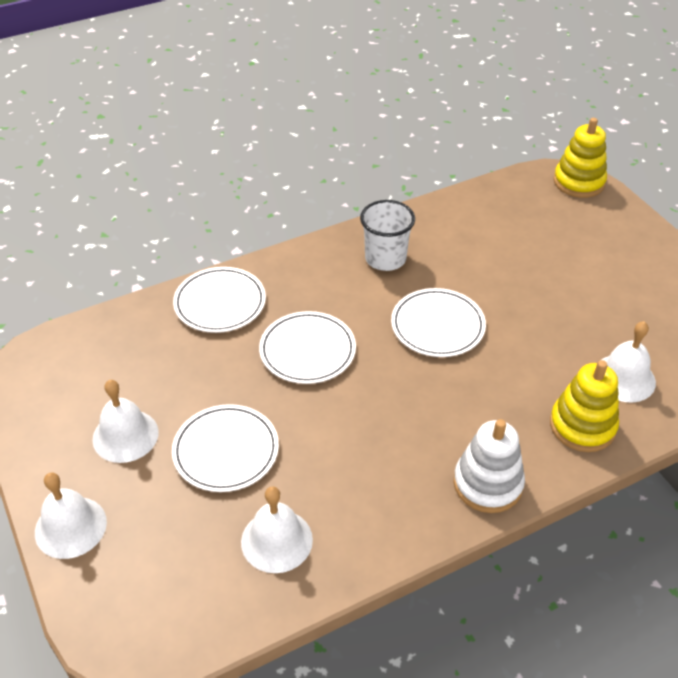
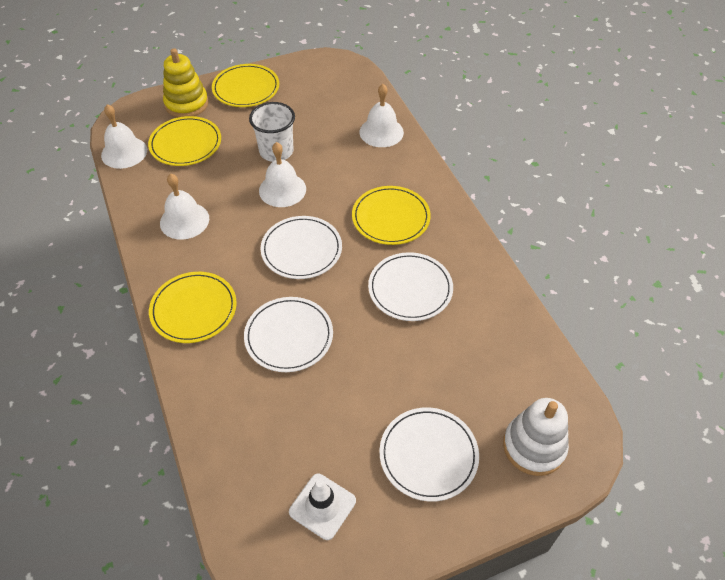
white traffic cone: 0 -> 1
yellow plate: 0 -> 4
yellow stacking toy: 2 -> 1

